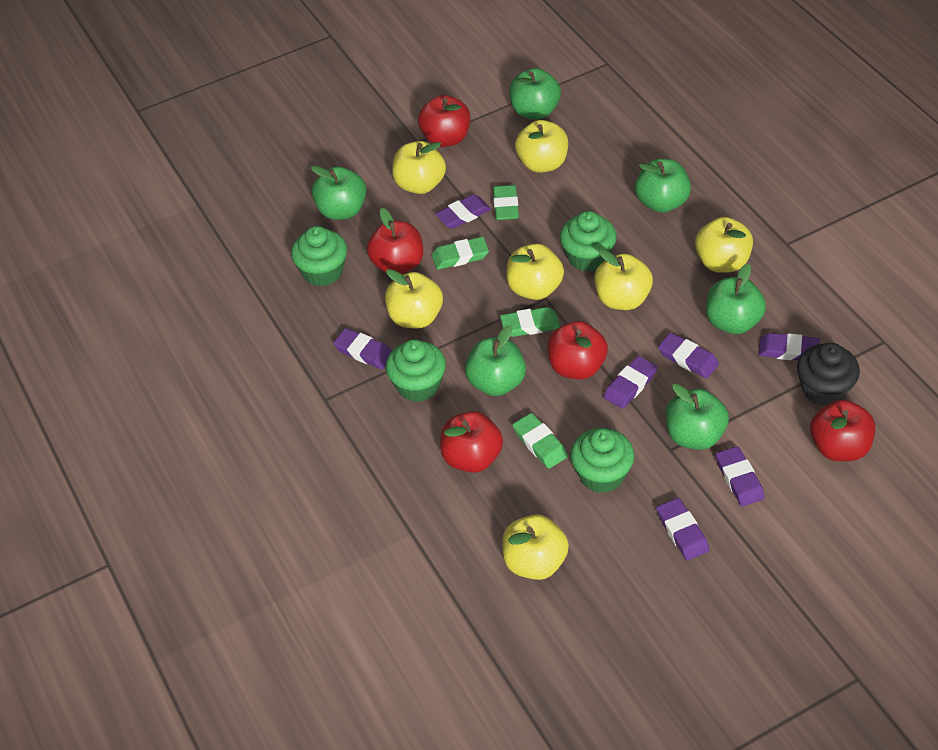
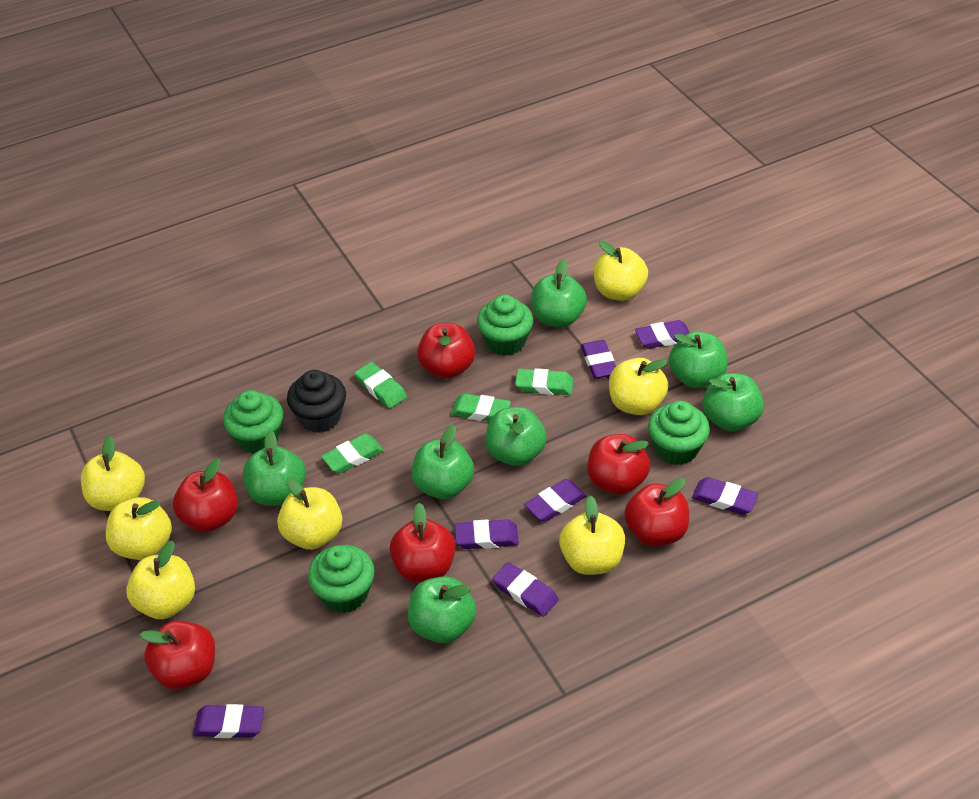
green apple: 6 -> 7
red apple: 5 -> 6

